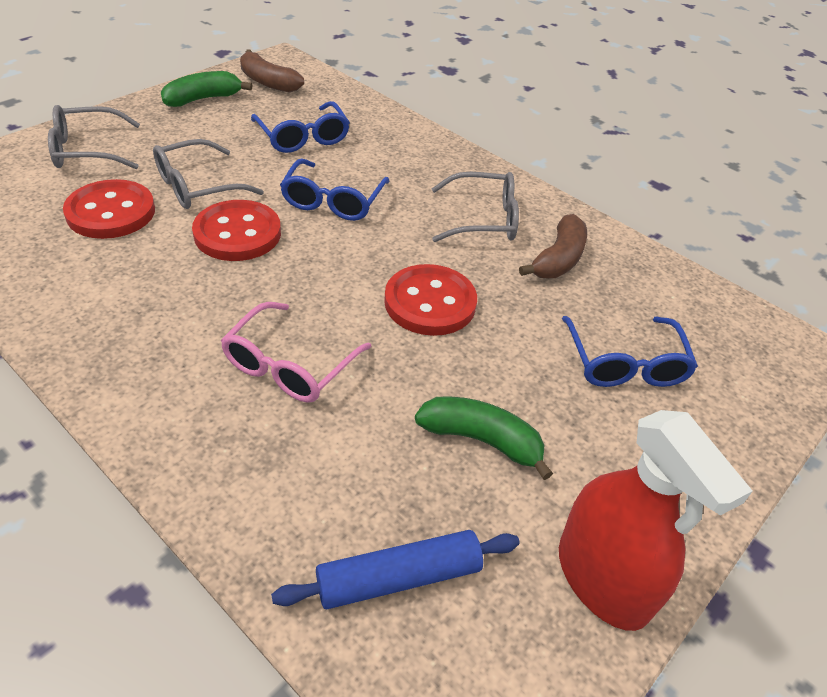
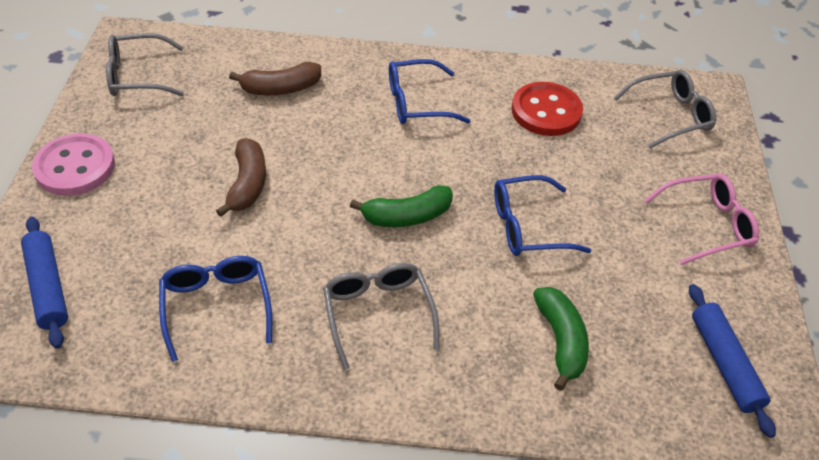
blue rolling pin: 1 -> 2
pink button: 0 -> 1
red button: 3 -> 1
red spray bottle: 1 -> 0

